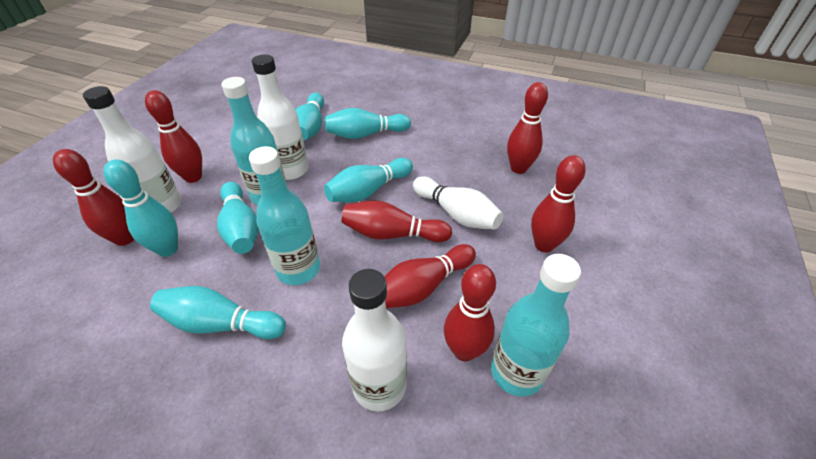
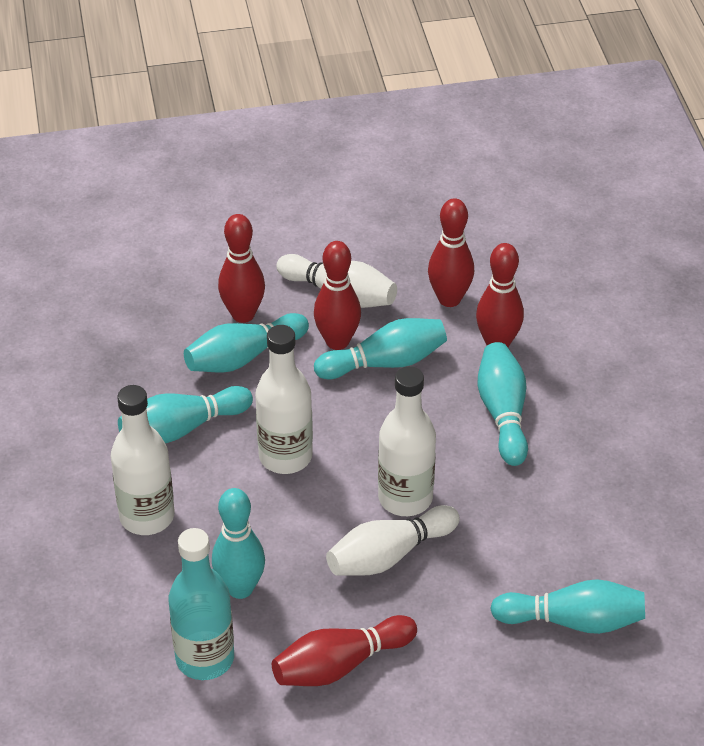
red bowling pin: 7 -> 5
turquoise bottle: 3 -> 1
white bowling pin: 1 -> 2

